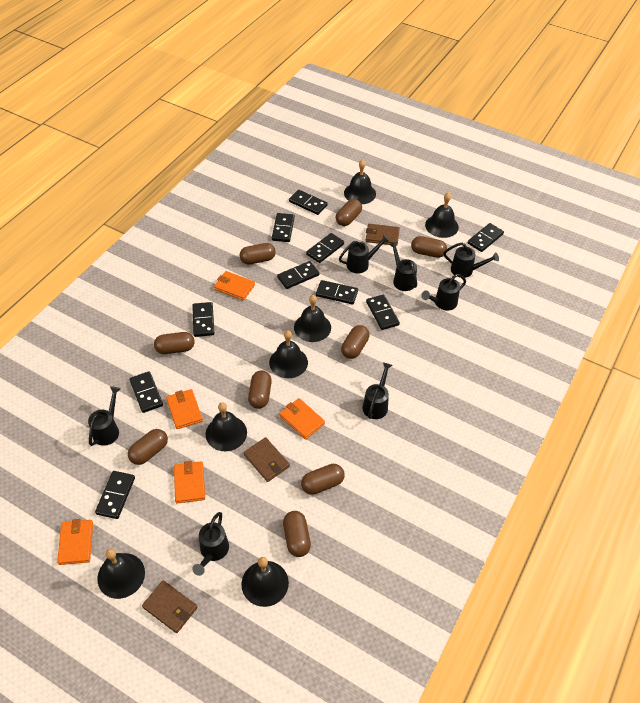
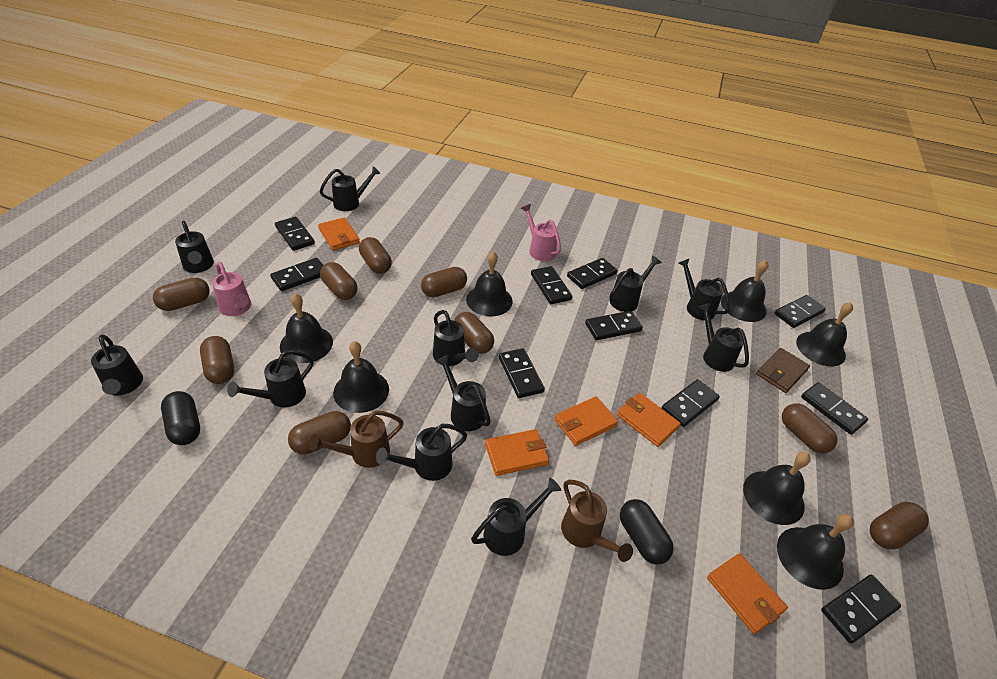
black capsule: 0 -> 2
black watering can: 7 -> 11
brown wallet: 3 -> 1
brown watering can: 0 -> 2
pink watering can: 0 -> 2

